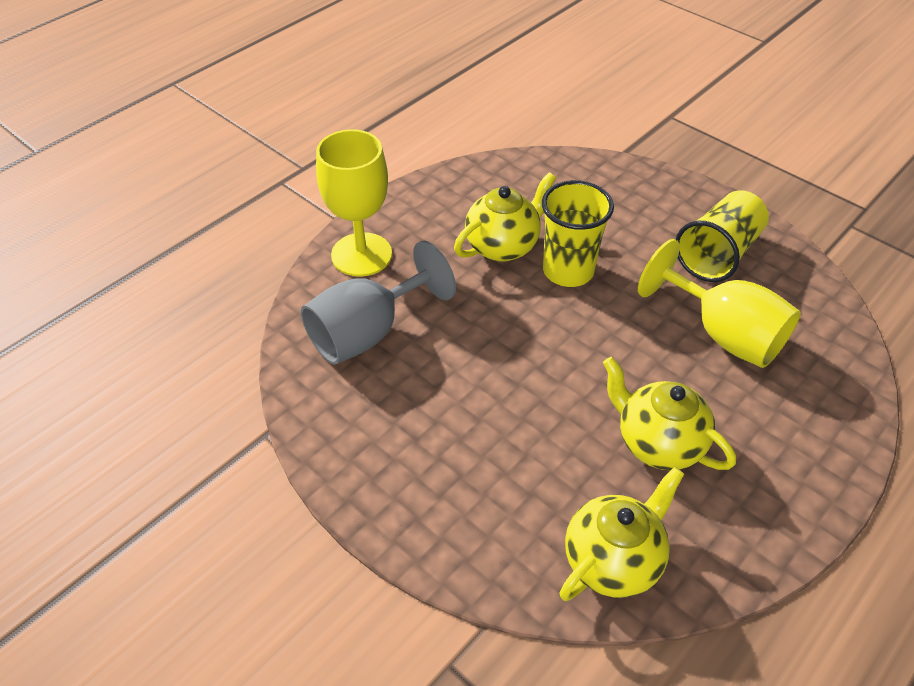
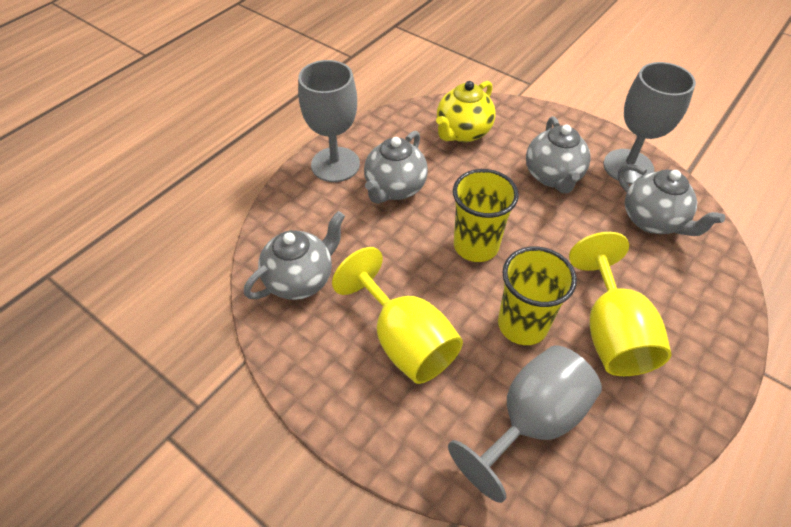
grey goblet: 1 -> 3
grey teapot: 0 -> 4
yellow teapot: 3 -> 1

